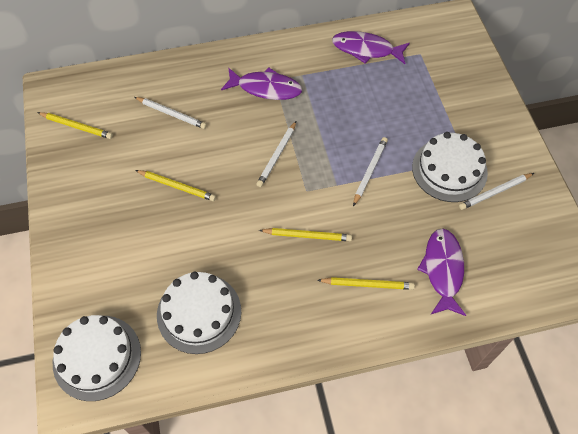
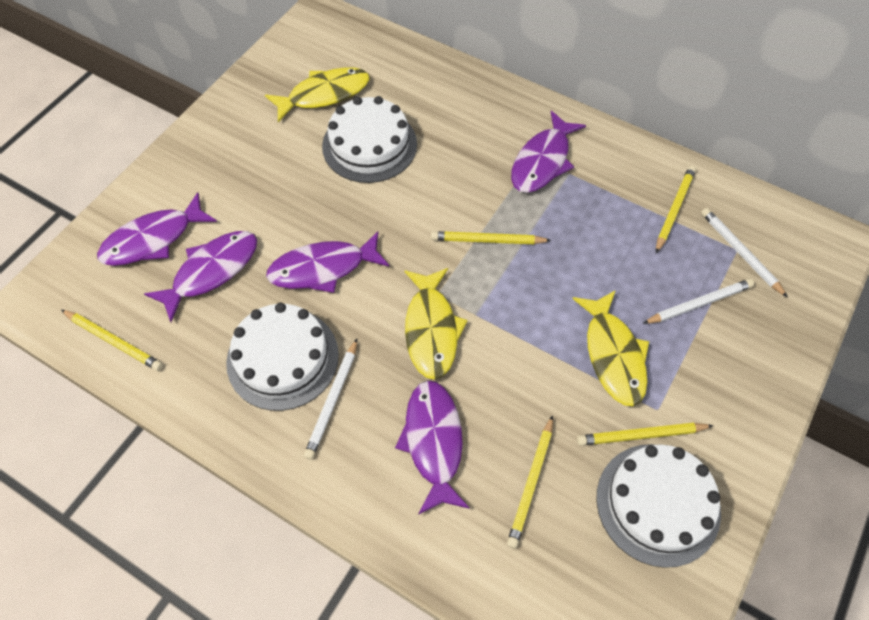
purple fish: 3 -> 5
white pencil: 4 -> 3
yellow fish: 0 -> 3
yellow pencil: 4 -> 5

